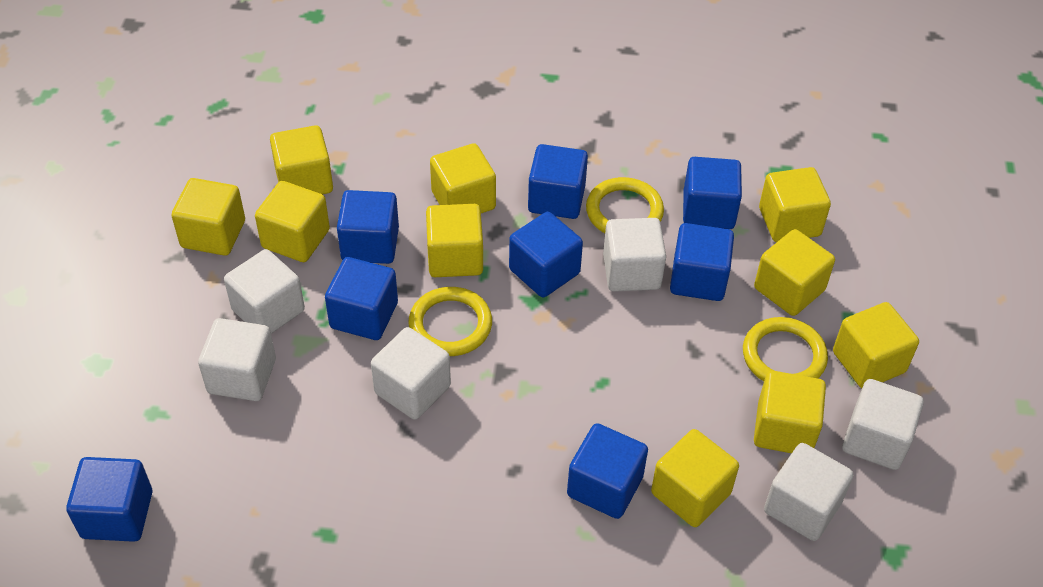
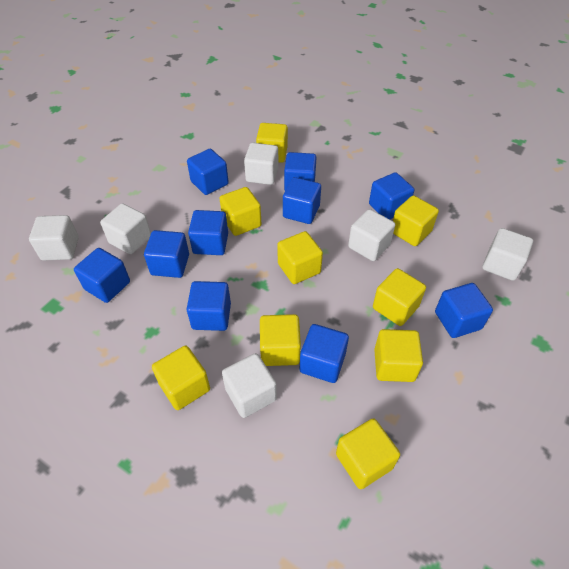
blue cube: 8 -> 10
yellow cube: 10 -> 9
yellow ring: 3 -> 0

